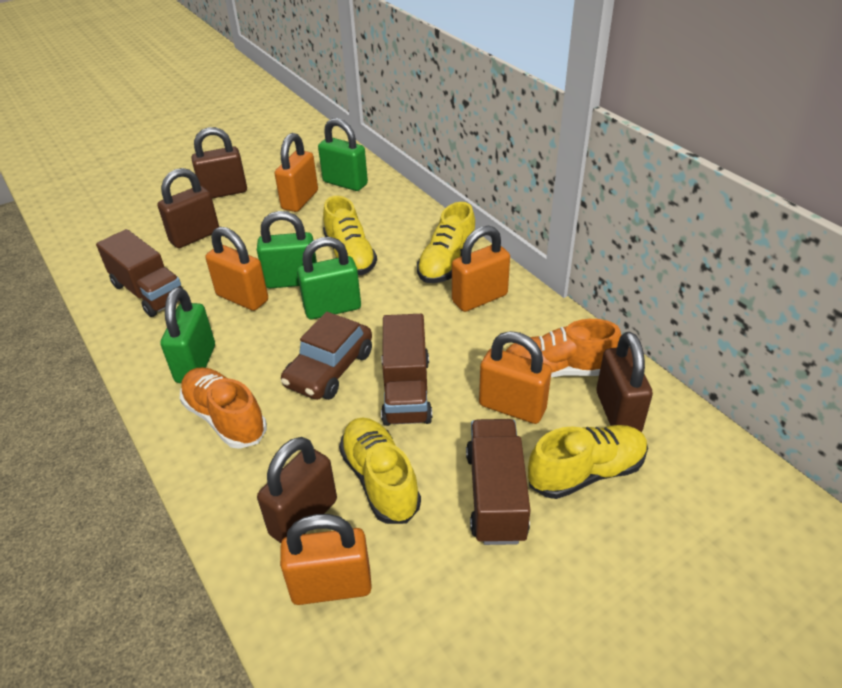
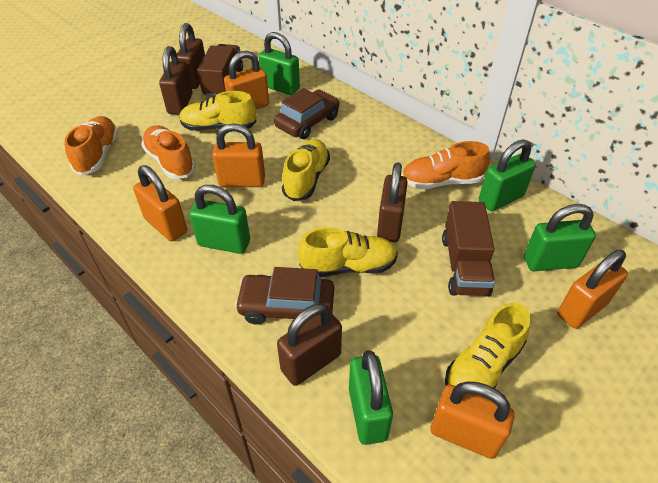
brown car: 1 -> 2
brown truck: 3 -> 2
green padlock: 4 -> 5
orange shoe: 2 -> 3

